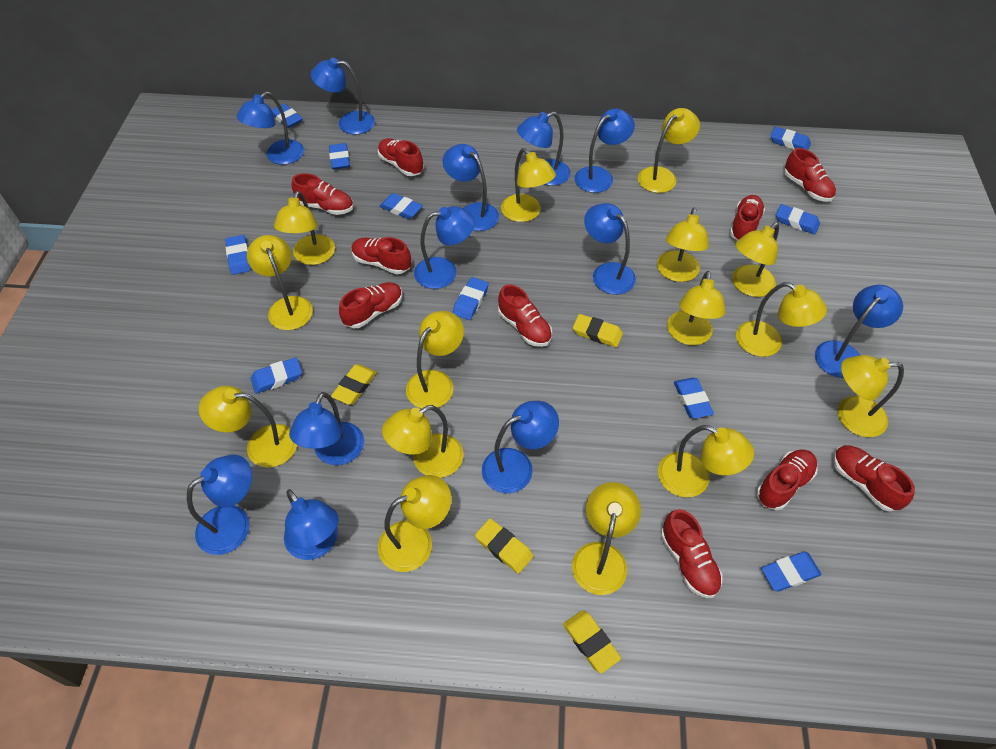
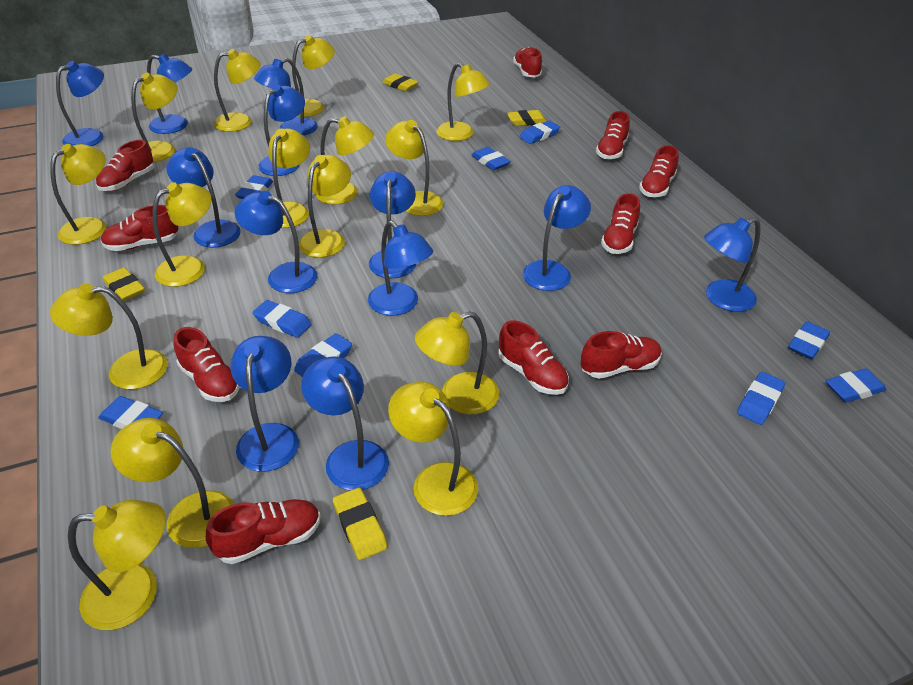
blue eraser: 10 -> 9

